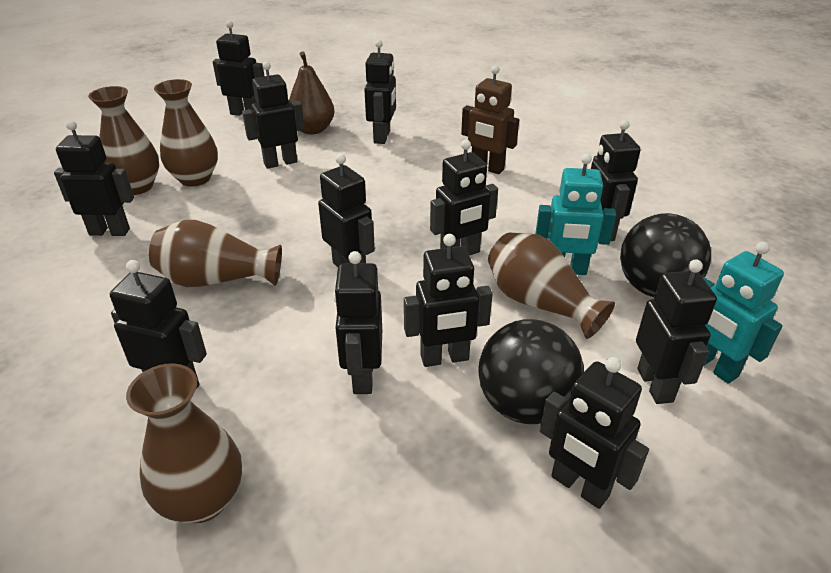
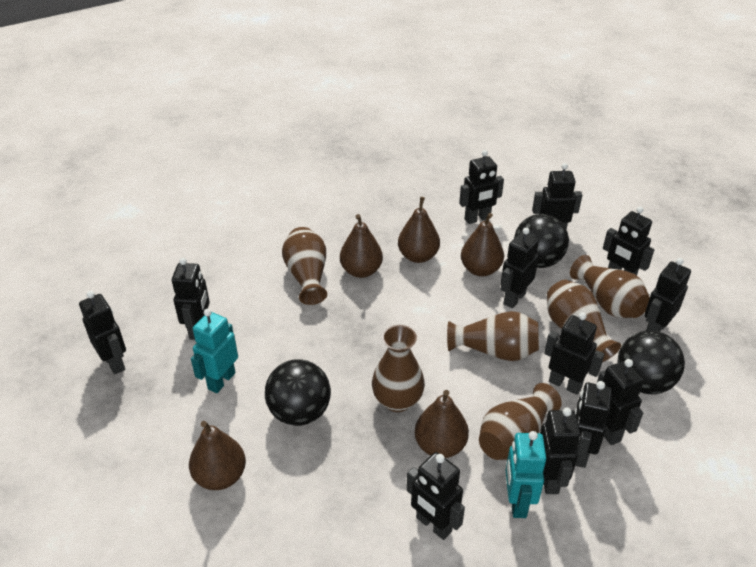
black ball: 2 -> 3
brown pear: 1 -> 5
brown robot: 1 -> 0
brown vase: 5 -> 6

